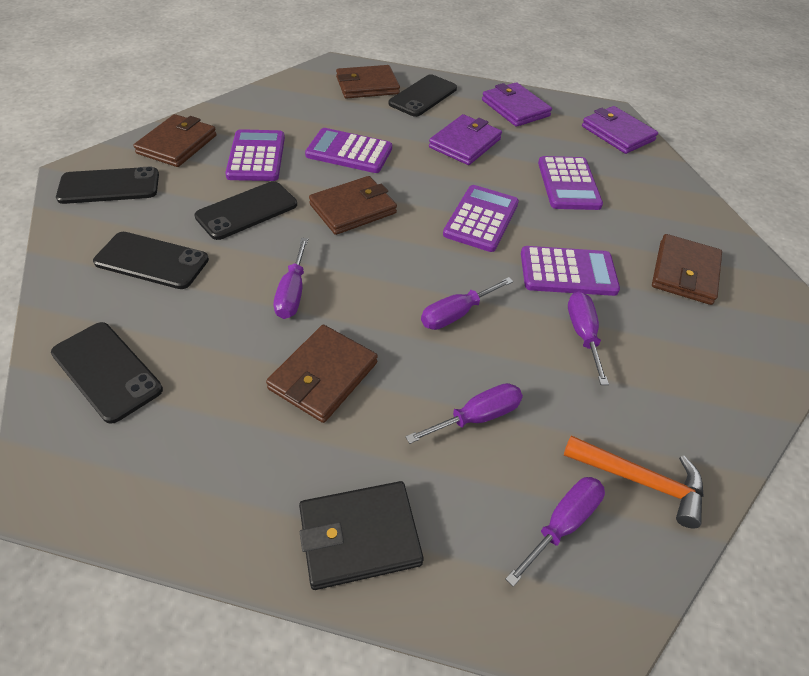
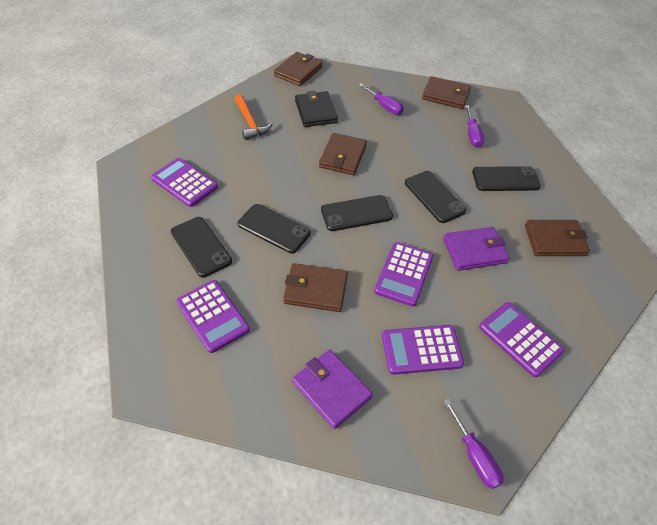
purple screwdriver: 5 -> 3
purple wallet: 3 -> 2

